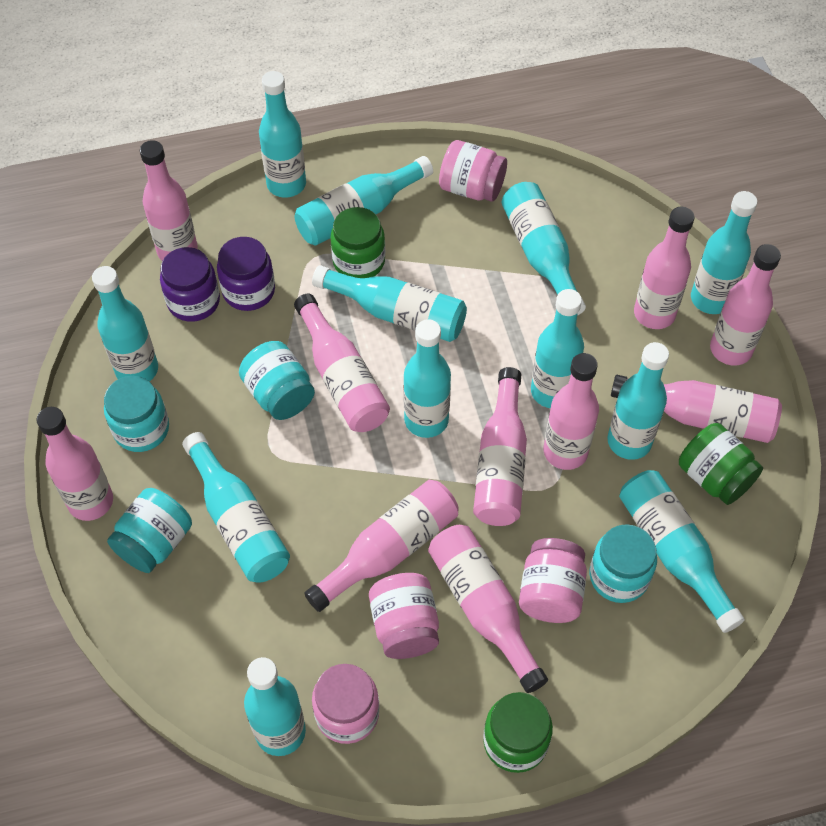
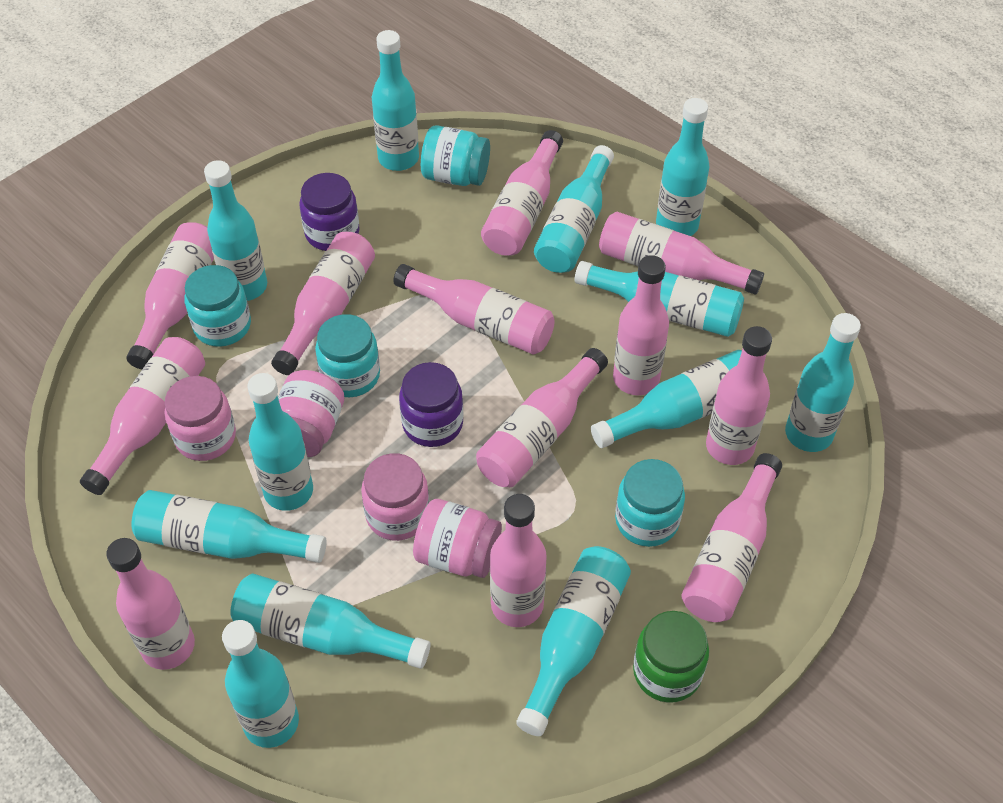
green jar: 3 -> 1
pink bottle: 10 -> 12

